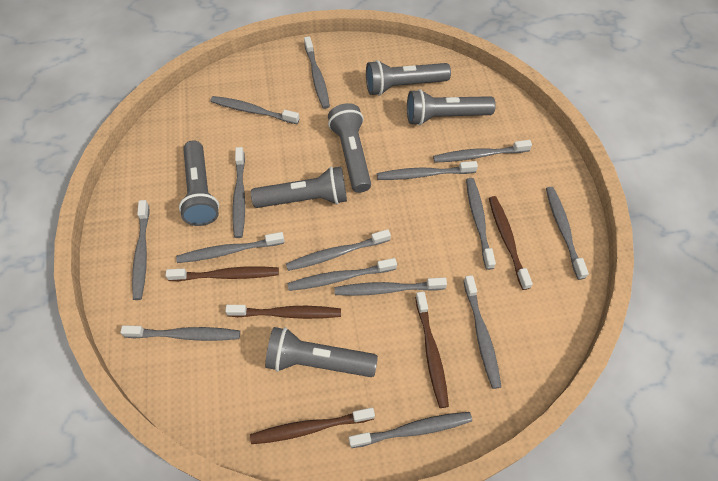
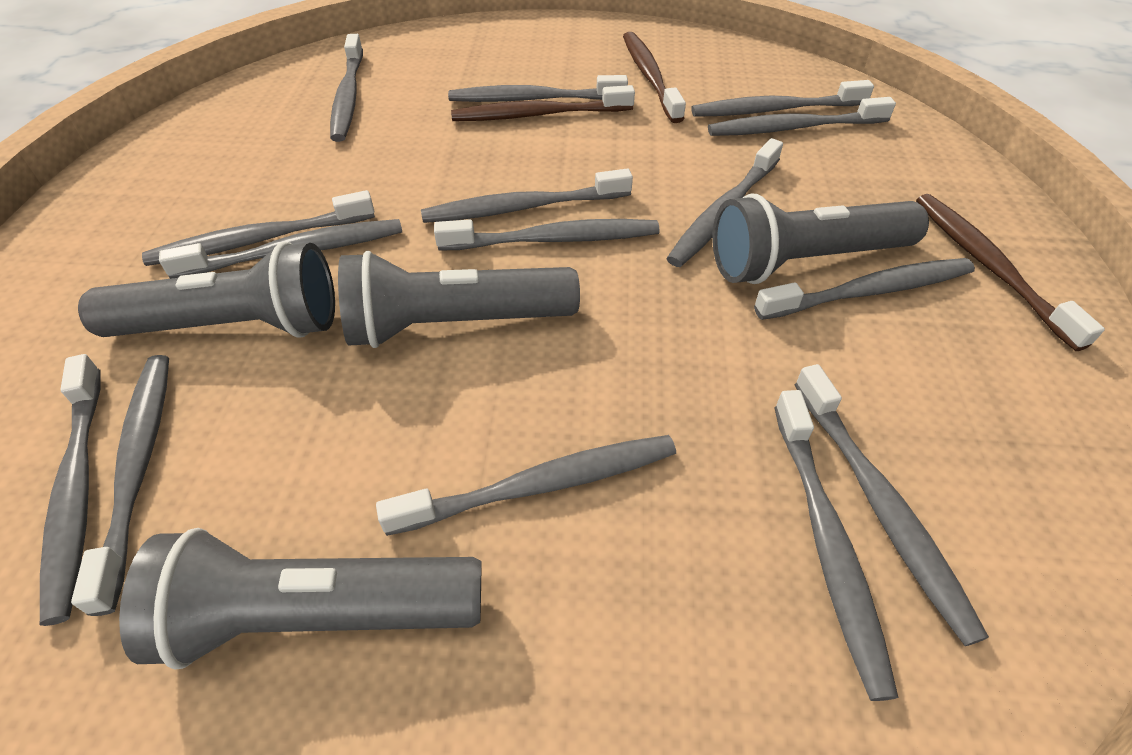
brown toothbrush: 5 -> 3
grey flashlight: 6 -> 4

